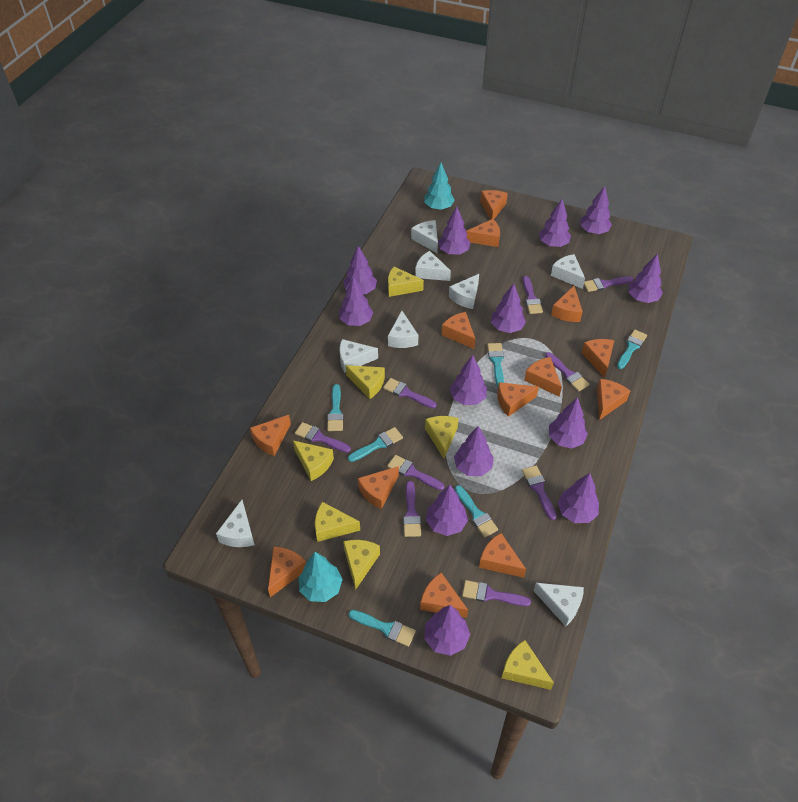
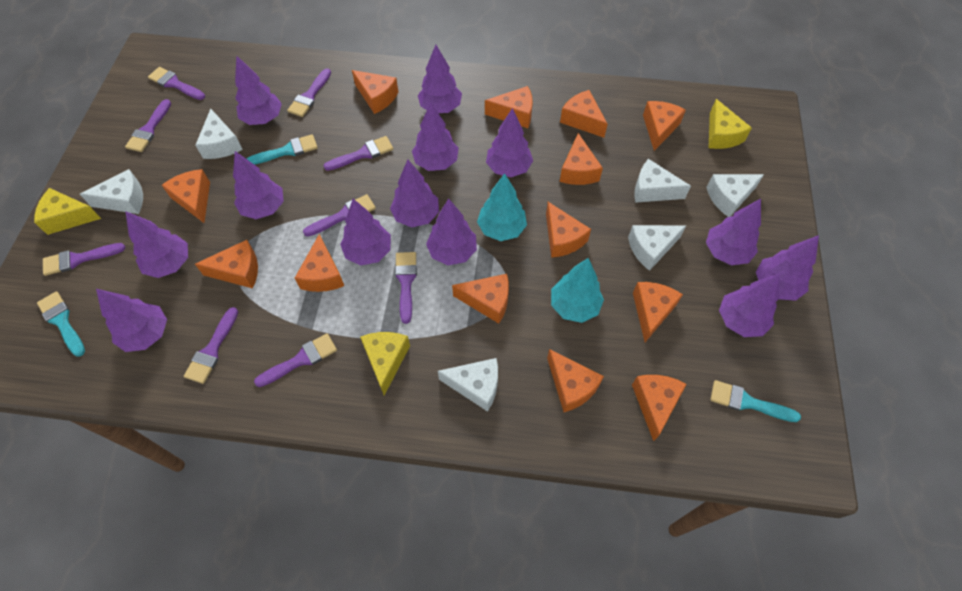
turquoise brush: 6 -> 3
white cheese: 8 -> 6
yellow cheese: 7 -> 3

